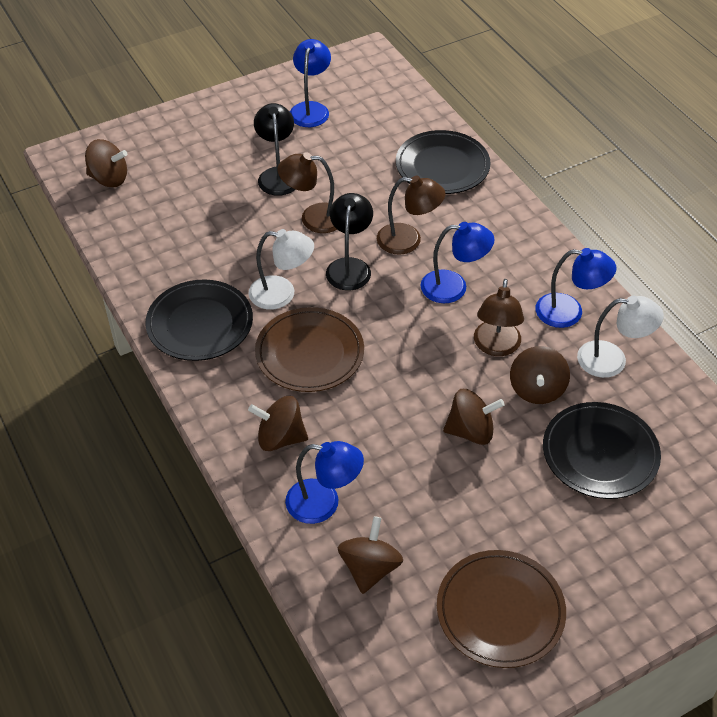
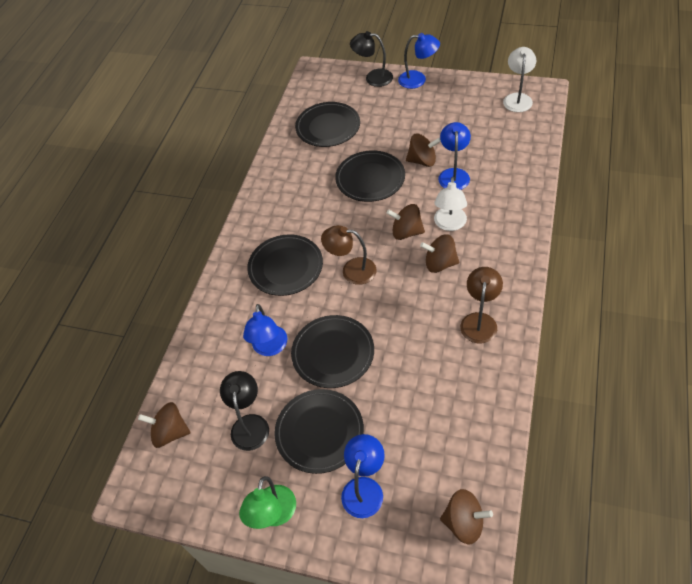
black plate: 3 -> 5
brown lamp: 3 -> 2
brown plate: 2 -> 0
green lamp: 0 -> 1

